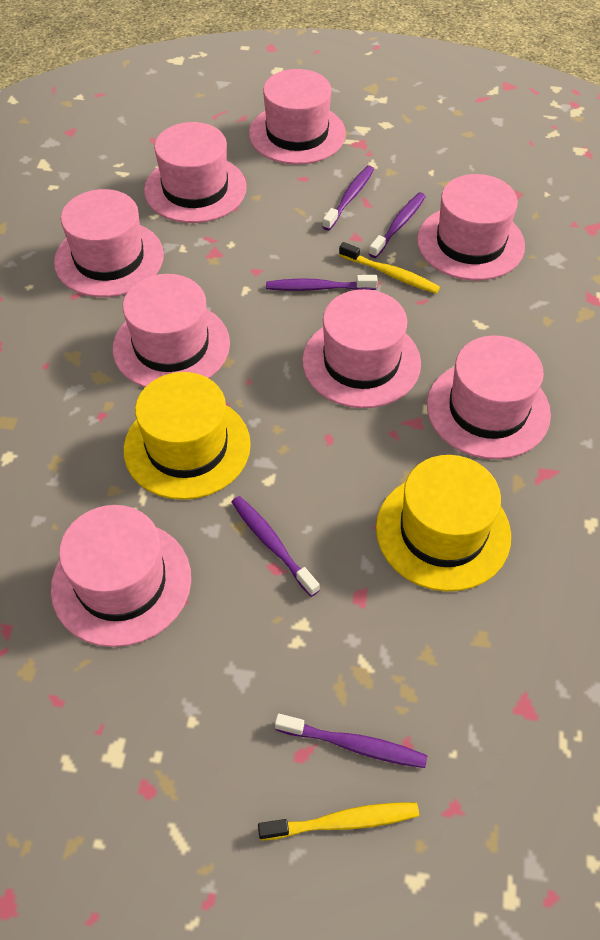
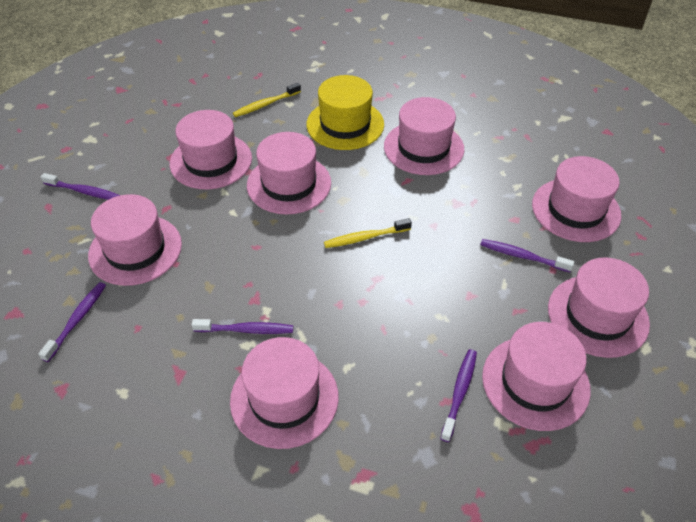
yellow hat: 2 -> 1

